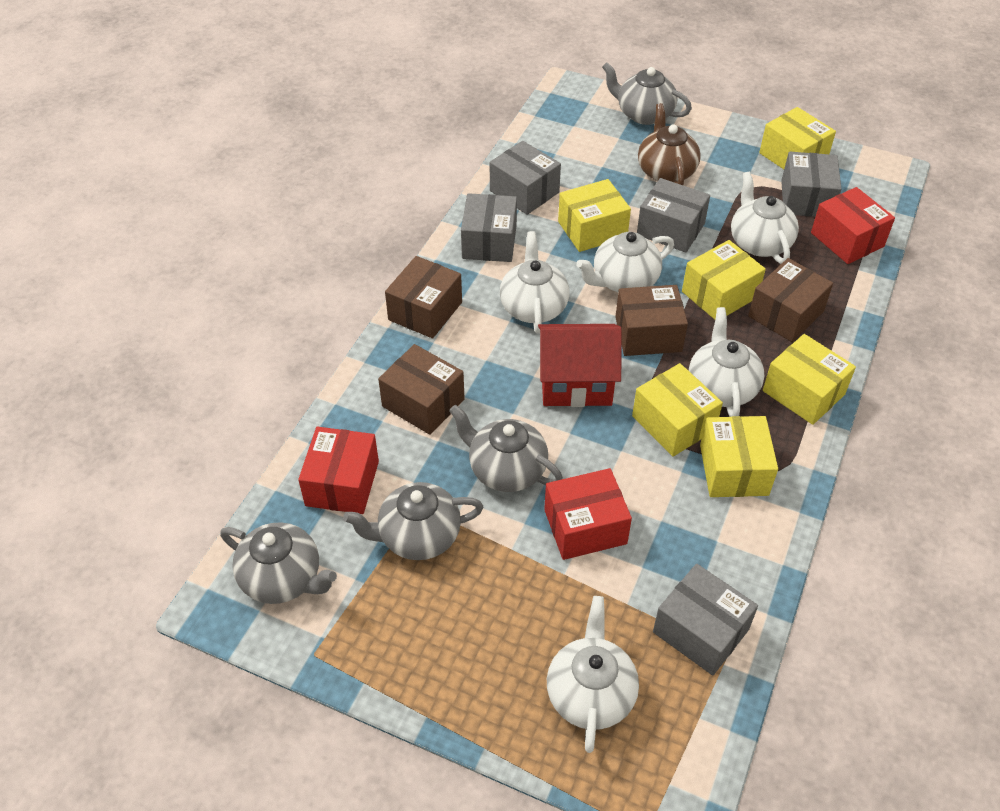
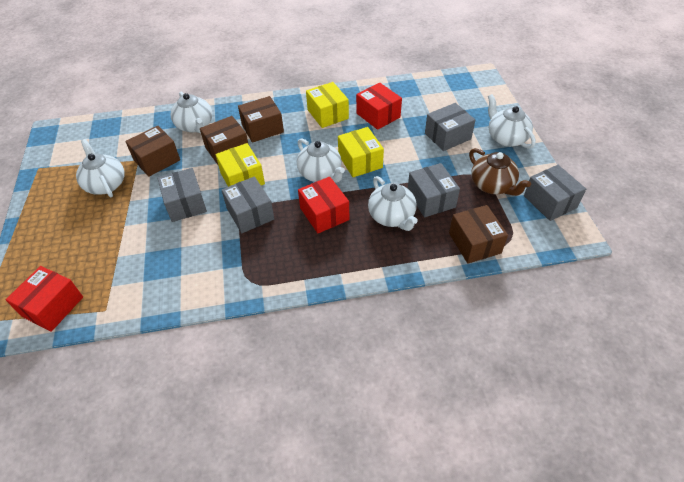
grey teapot: 4 -> 0
red house: 1 -> 0
yellow box: 6 -> 3

